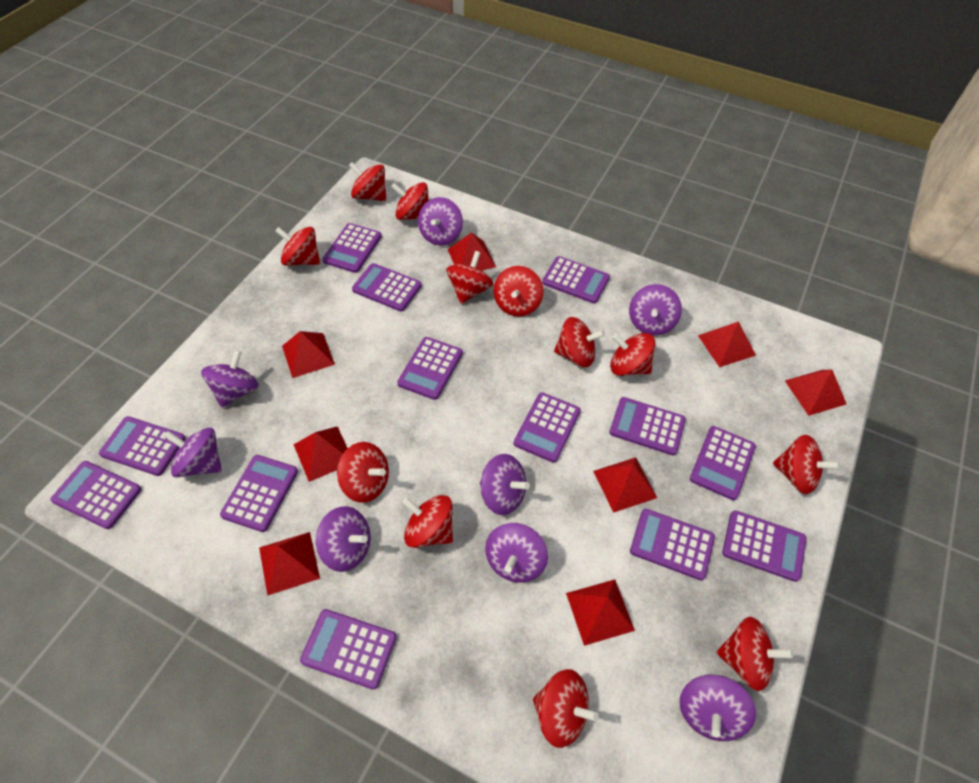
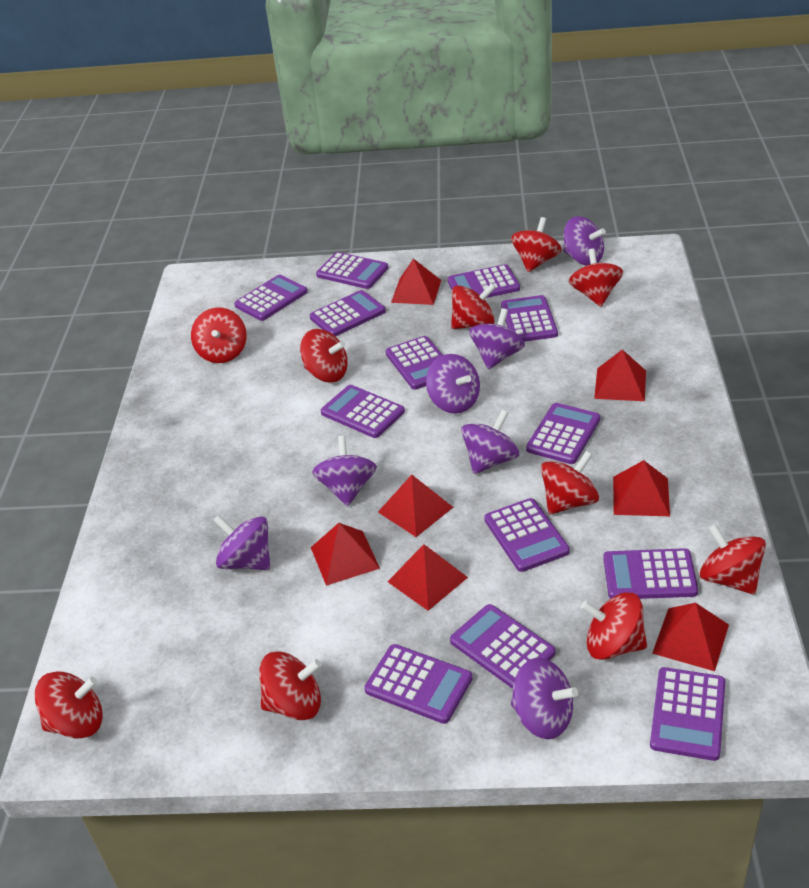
purple spinning top: 8 -> 7
red pyramid: 8 -> 7
red spinning top: 12 -> 10

